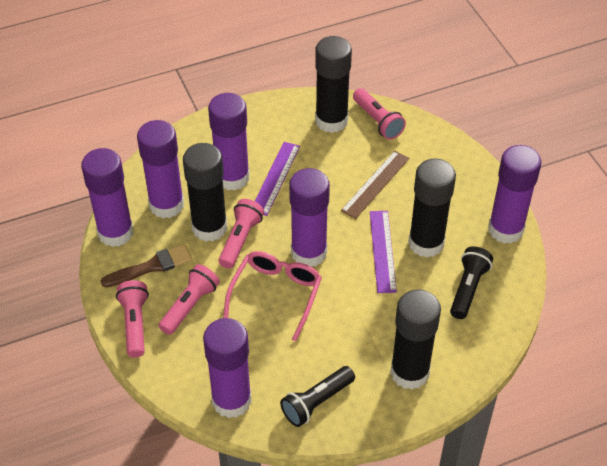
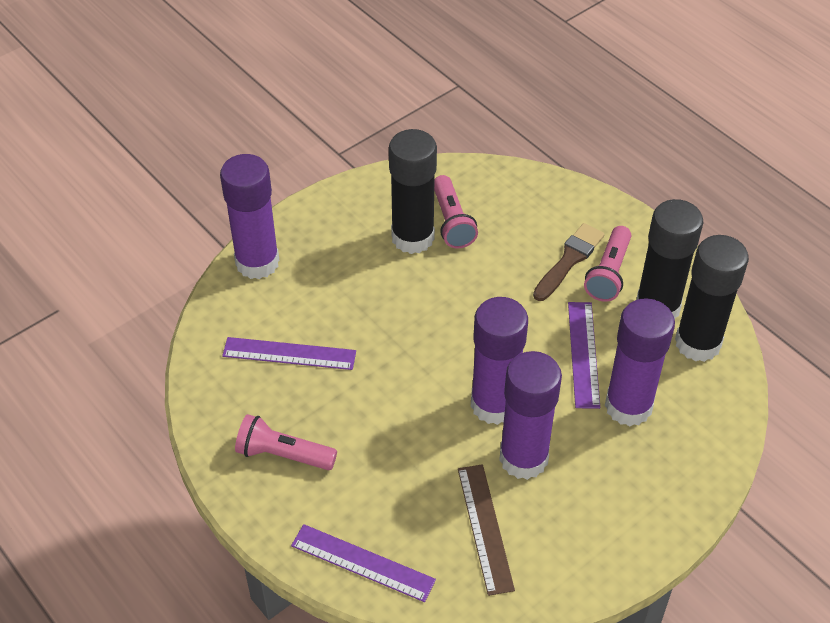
black flashlight: 2 -> 0
black glue stick: 4 -> 3
pink flashlight: 4 -> 3
pink glasses: 1 -> 0
purple glue stick: 6 -> 4
purple ruler: 2 -> 3

